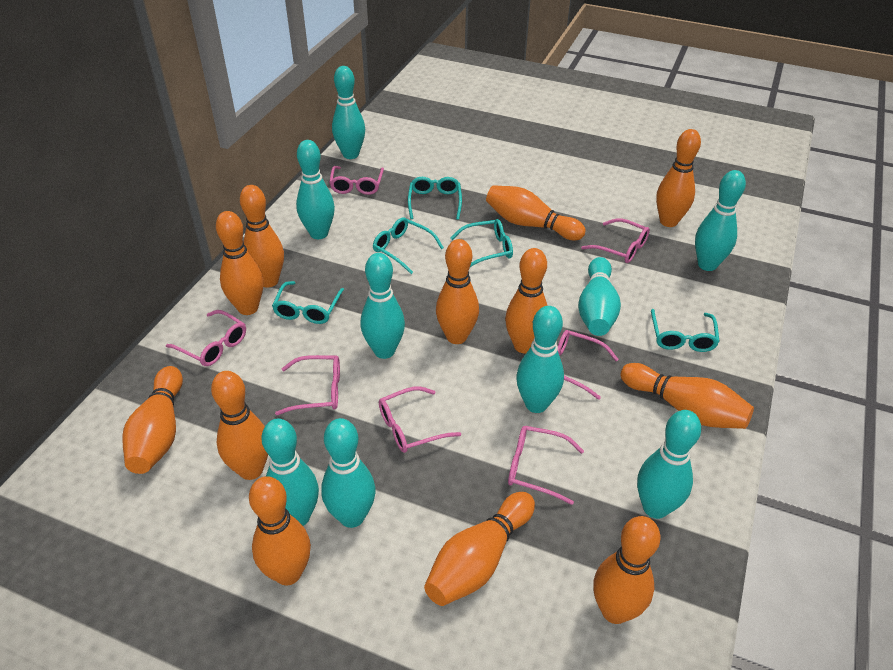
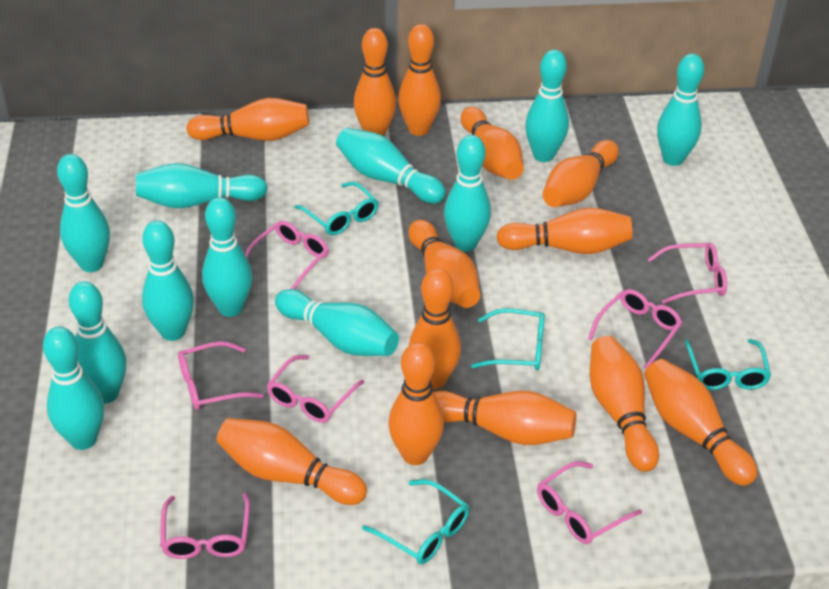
orange bowling pin: 12 -> 13
turquoise bowling pin: 9 -> 11
turquoise glasses: 5 -> 4

